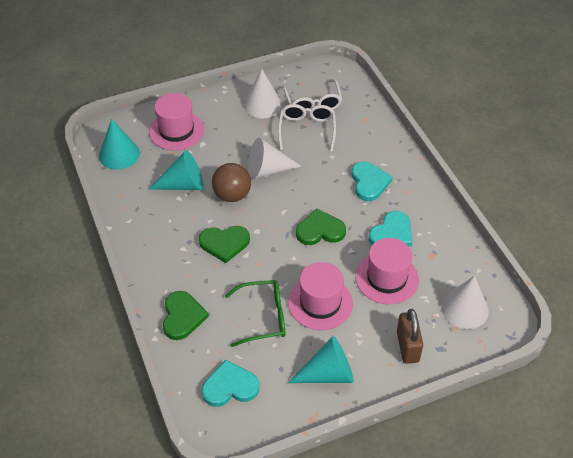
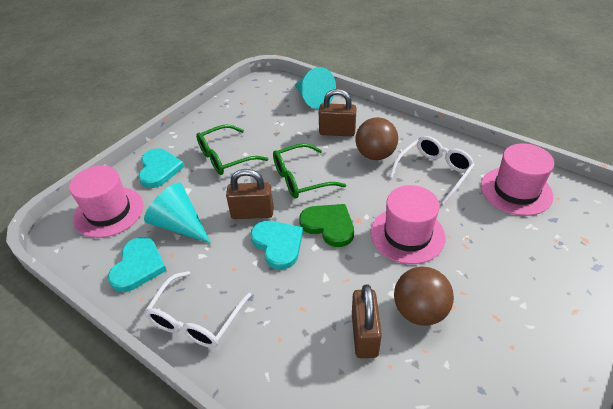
brown ball: 1 -> 2
brown padlock: 1 -> 3
green glasses: 1 -> 2
green heart: 3 -> 1
turquoise cone: 3 -> 2
white cone: 3 -> 0

